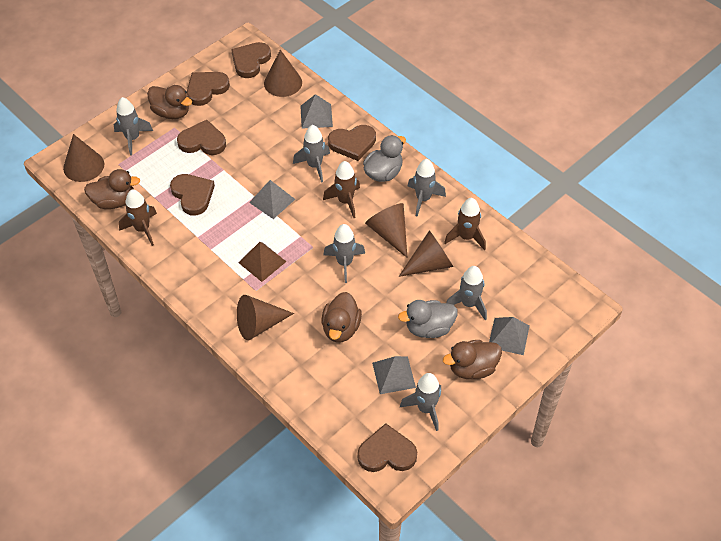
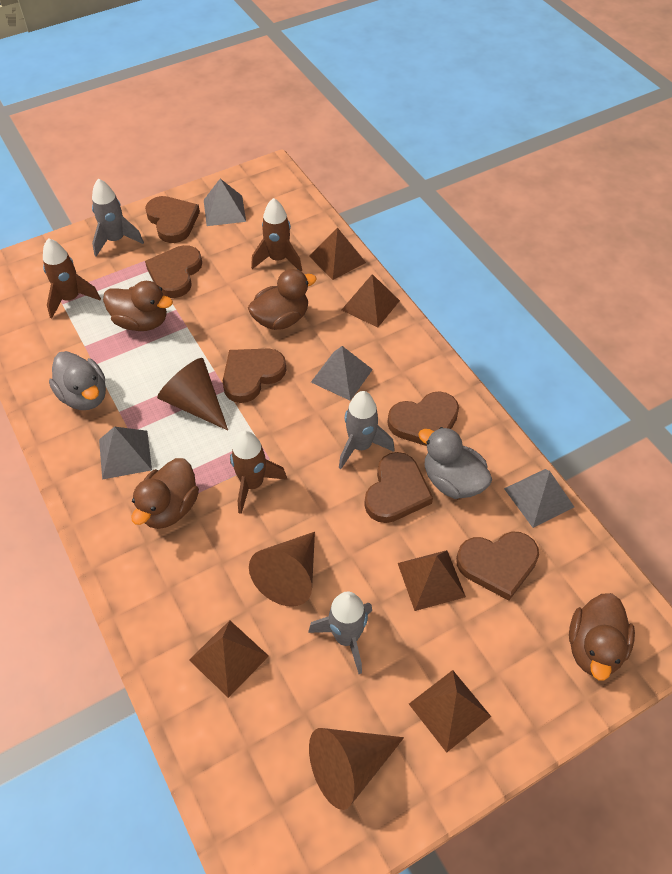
brown cone: 5 -> 3
brown pyramid: 1 -> 5
grey rocket: 6 -> 3

